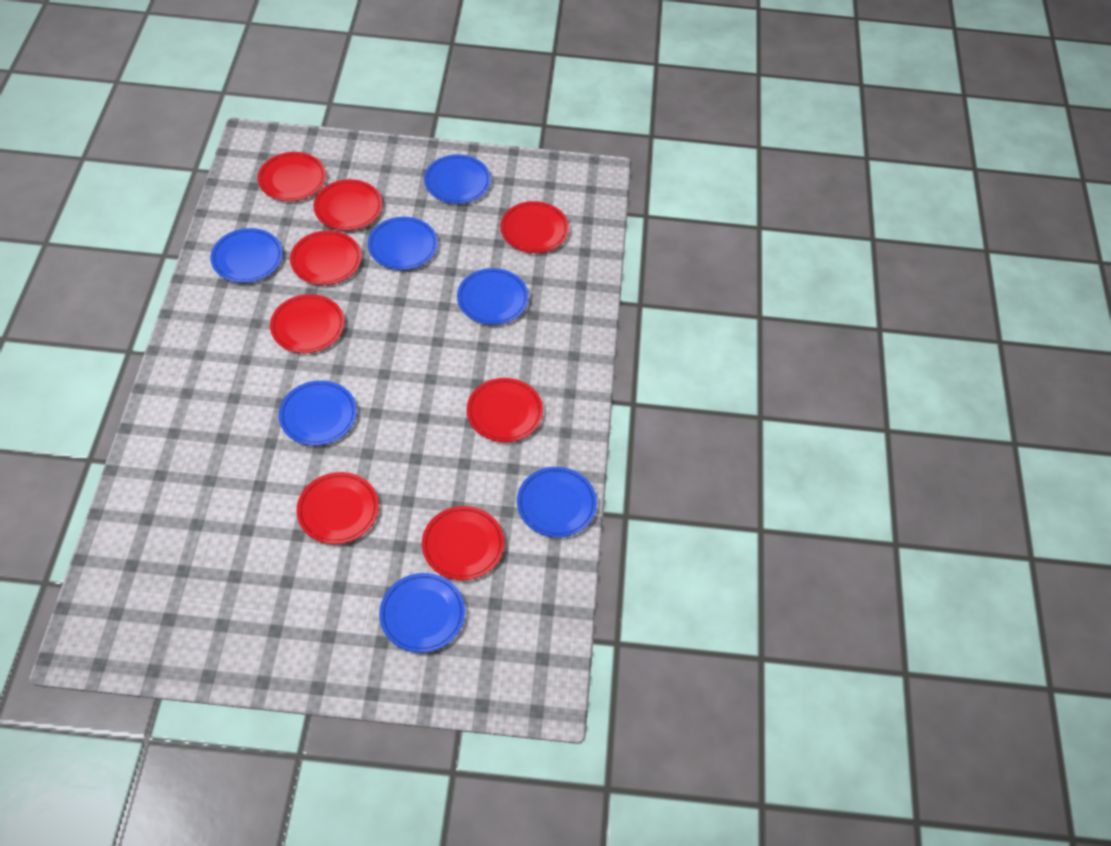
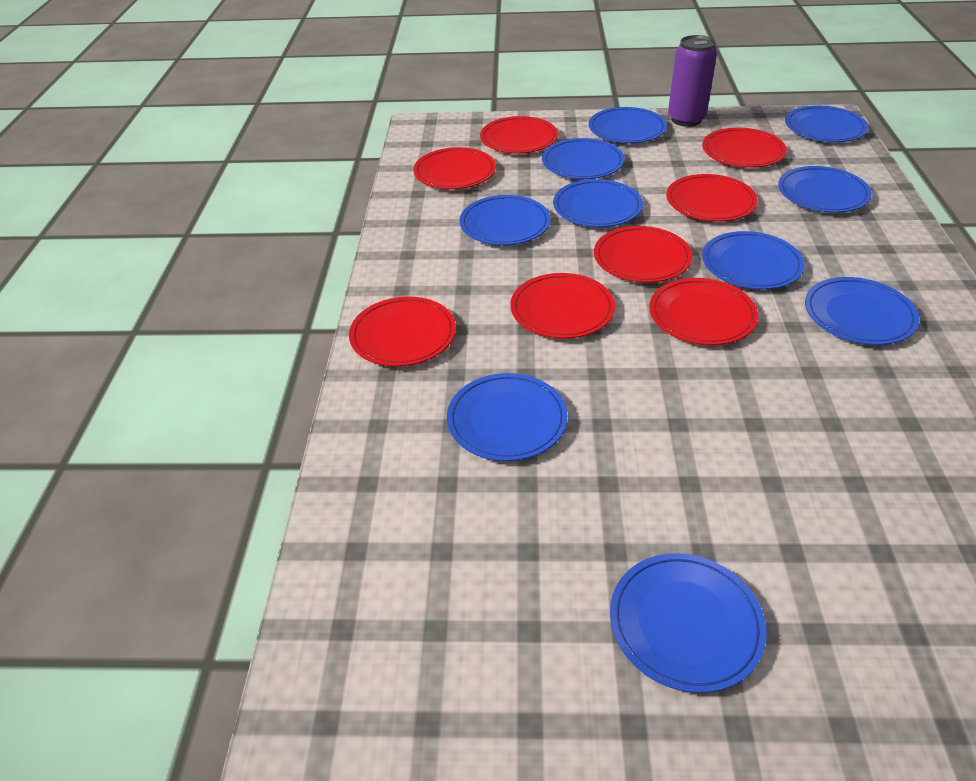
blue plate: 7 -> 10
purple can: 0 -> 1

